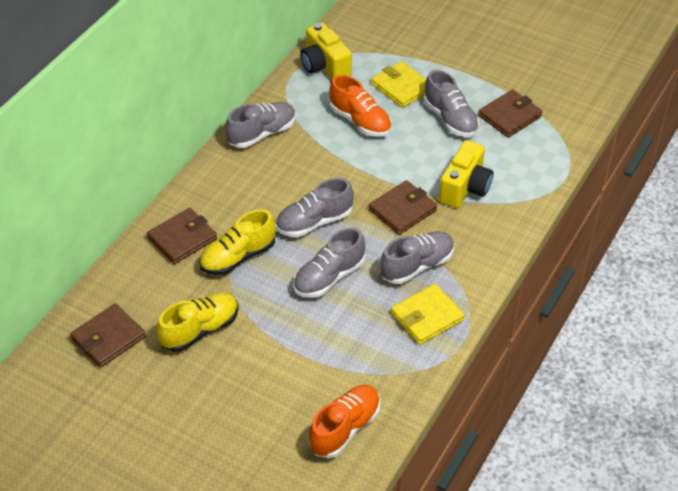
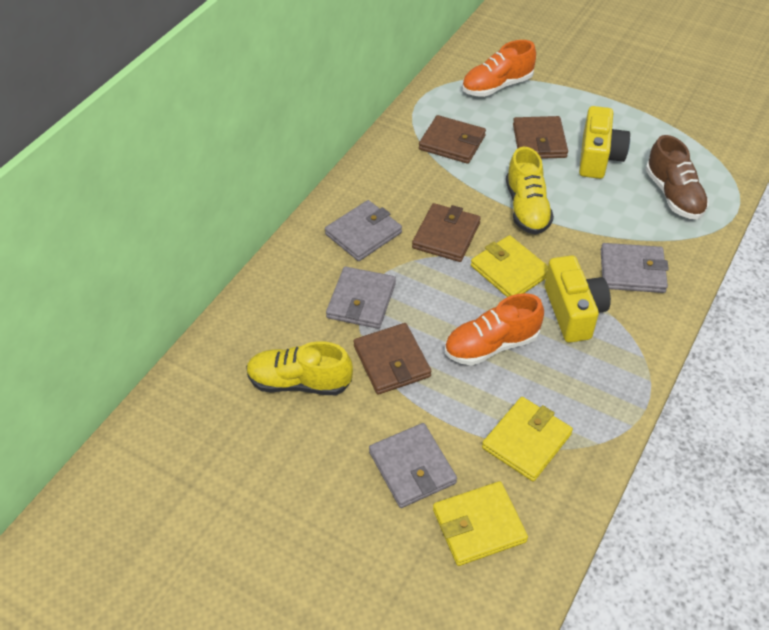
brown shoe: 0 -> 1
grey shoe: 5 -> 0
grey wallet: 0 -> 4
yellow wallet: 2 -> 3

